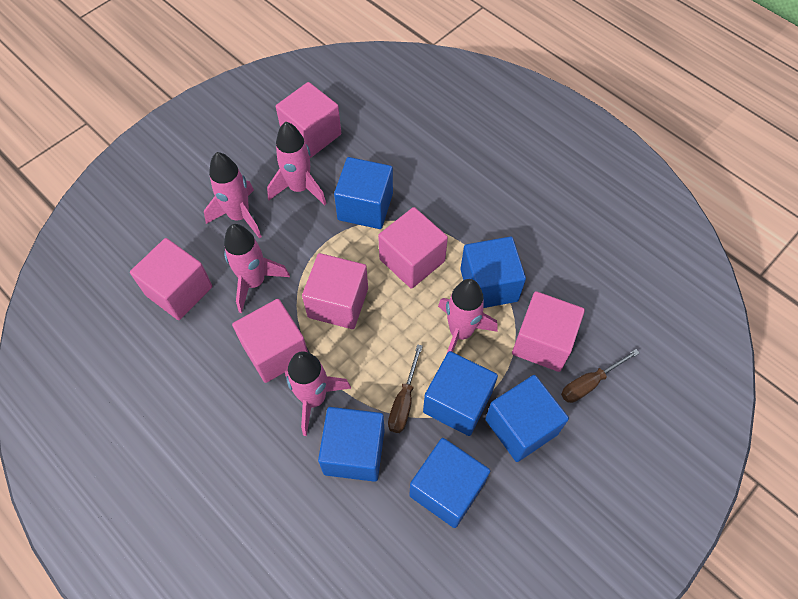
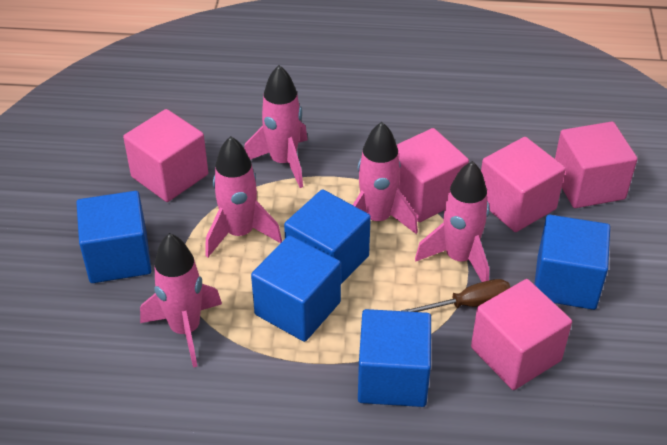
blue cube: 6 -> 5
brown screwdriver: 2 -> 1
pink cube: 6 -> 5

